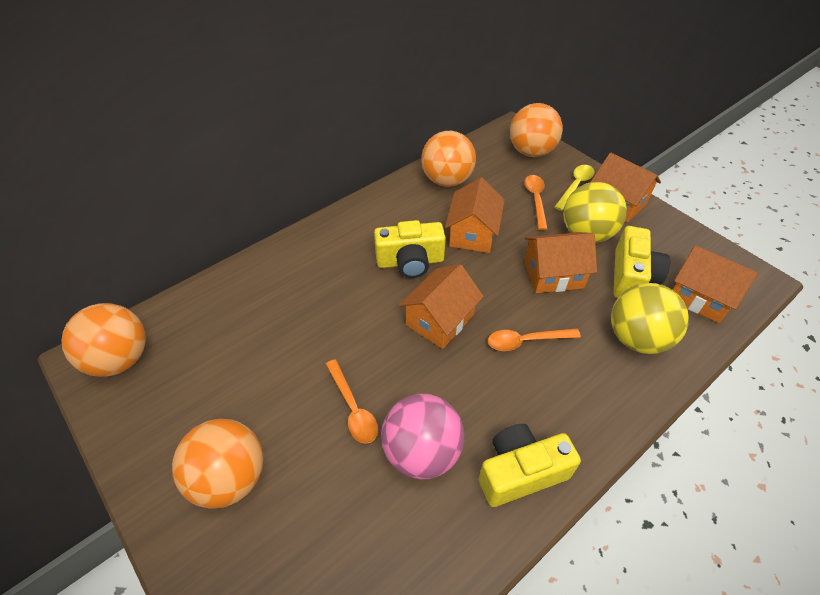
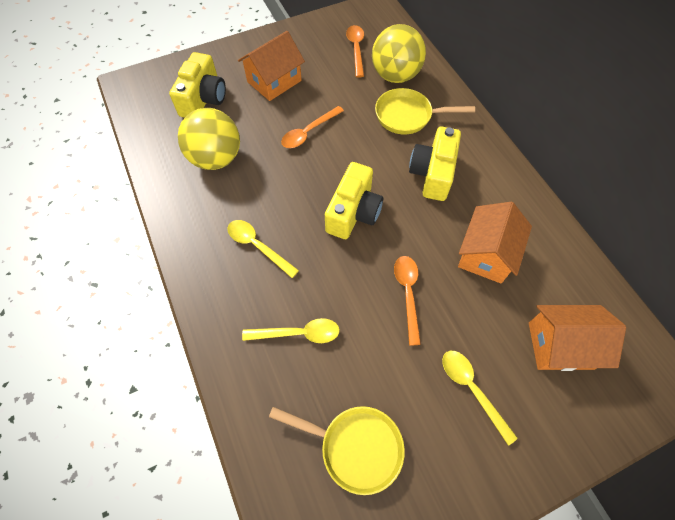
orange ball: 4 -> 0
orange house: 5 -> 3
pink ball: 1 -> 0
yellow pan: 0 -> 2
yellow spoon: 1 -> 3

